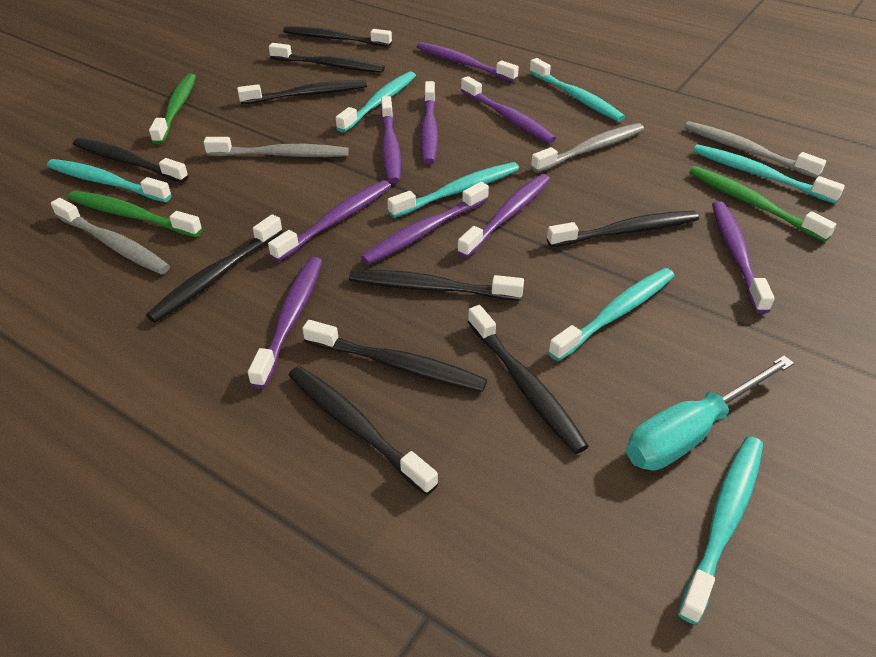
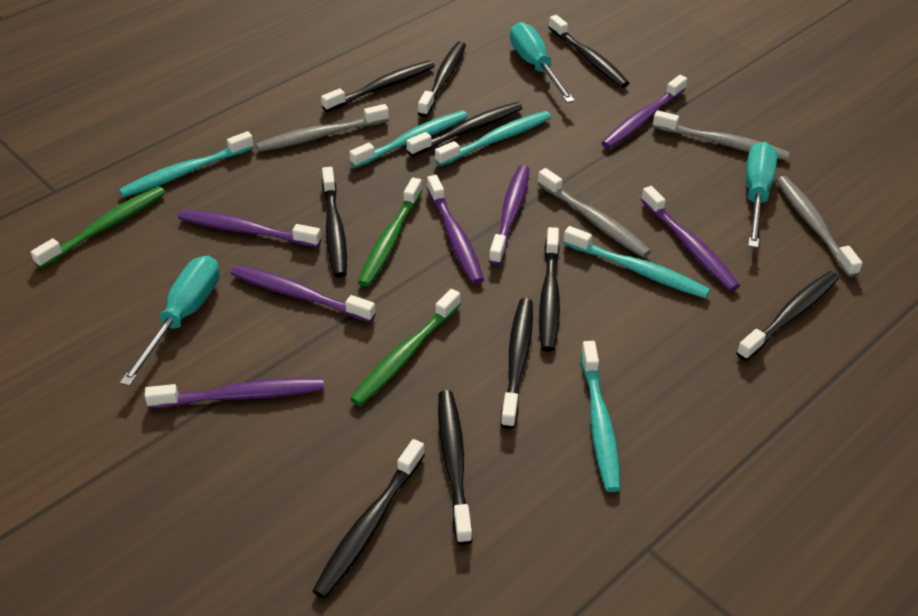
purple toothbrush: 9 -> 7
turquoise screwdriver: 1 -> 3
turquoise toothbrush: 7 -> 5

